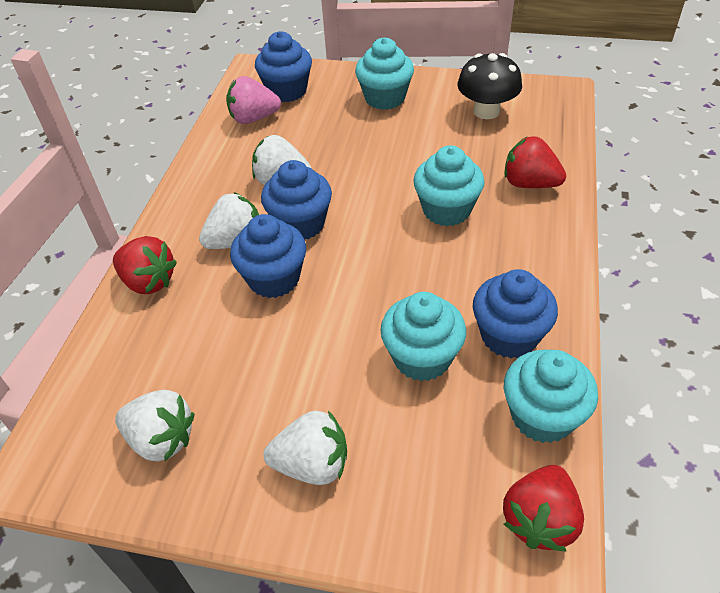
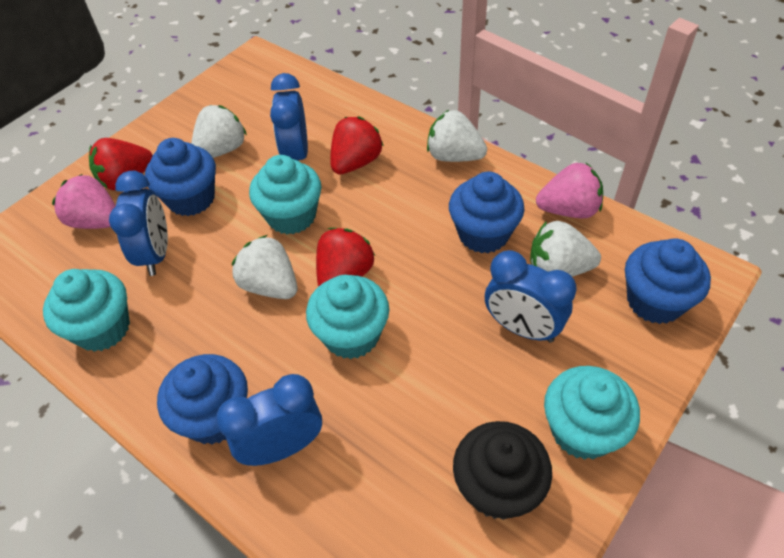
black cupcake: 0 -> 1
black mushroom: 1 -> 0
blue clock: 0 -> 4
pink strawberry: 1 -> 2

